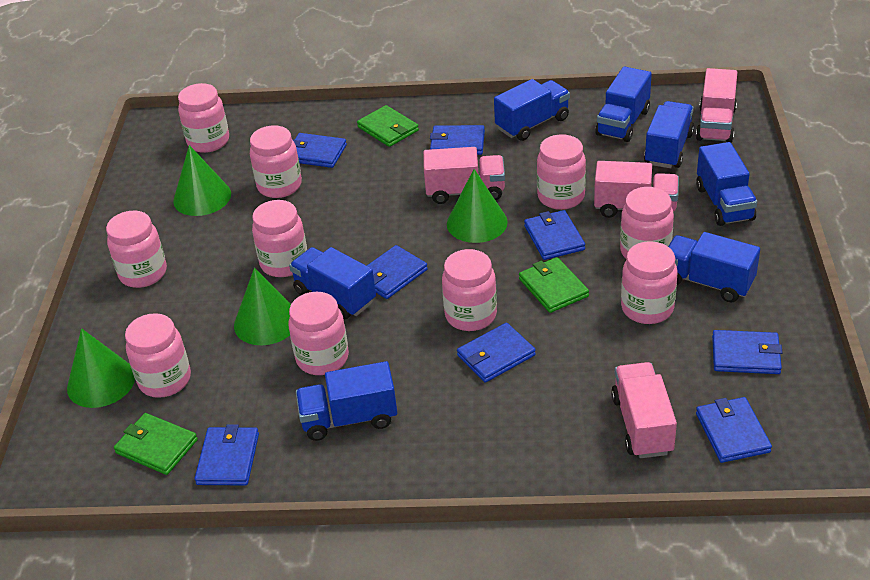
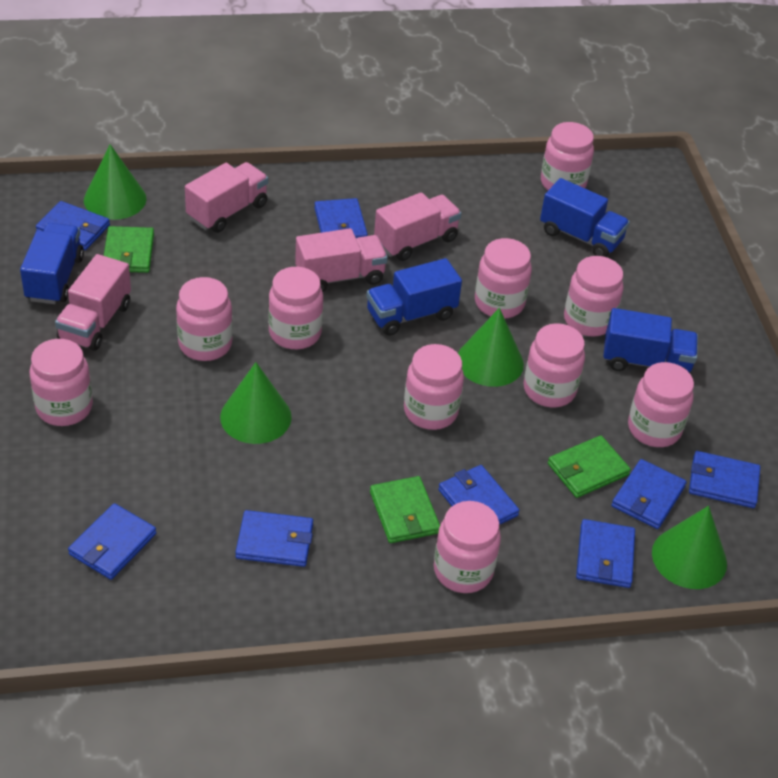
blue truck: 7 -> 4

